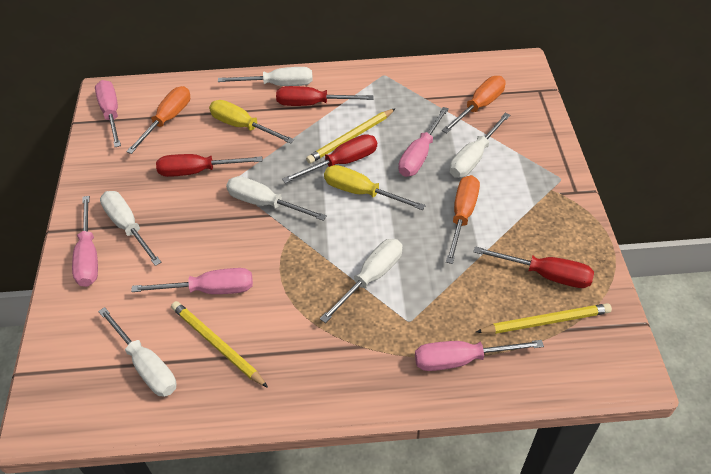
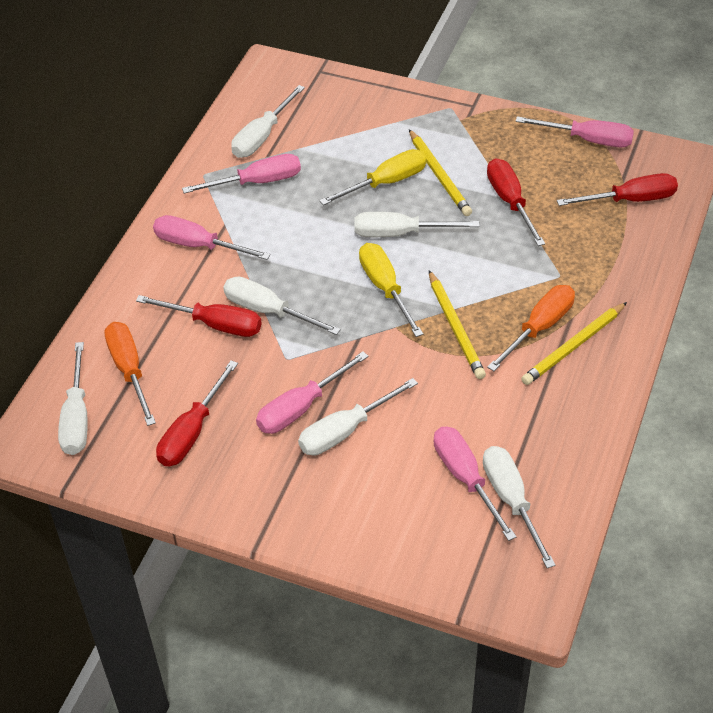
orange screwdriver: 3 -> 2

